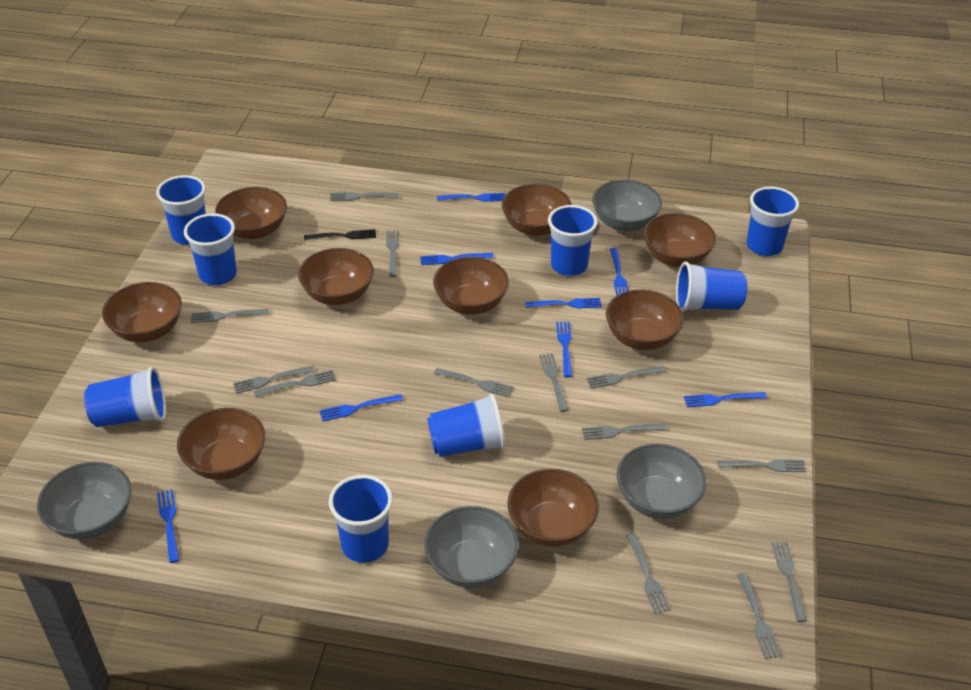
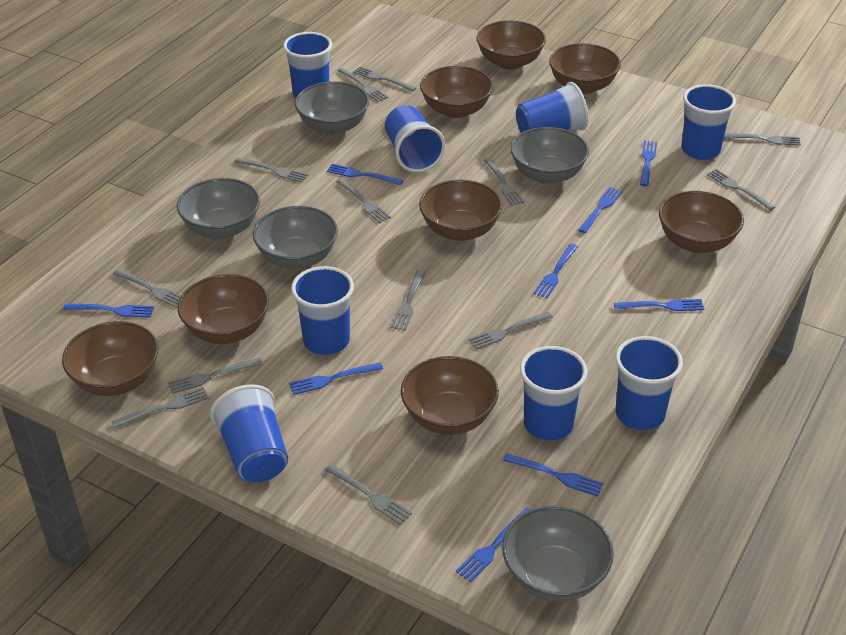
black fork: 1 -> 0
blue fork: 8 -> 9
brown bowl: 9 -> 8
grey bowl: 4 -> 5

